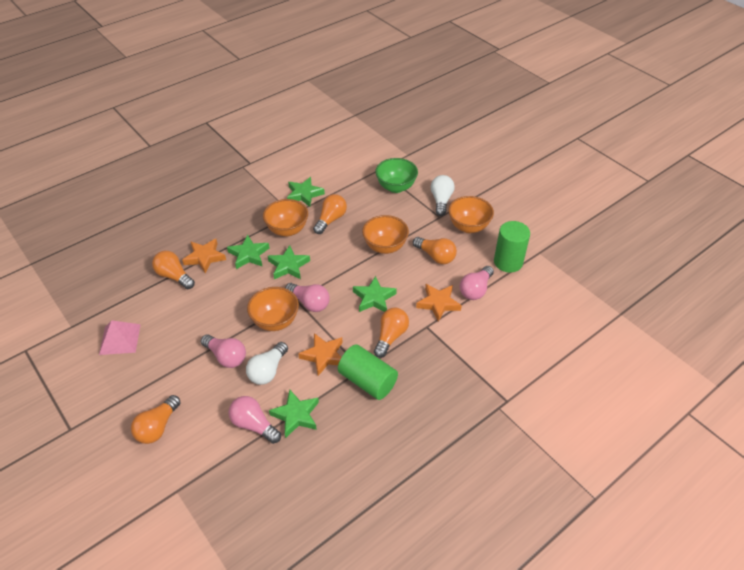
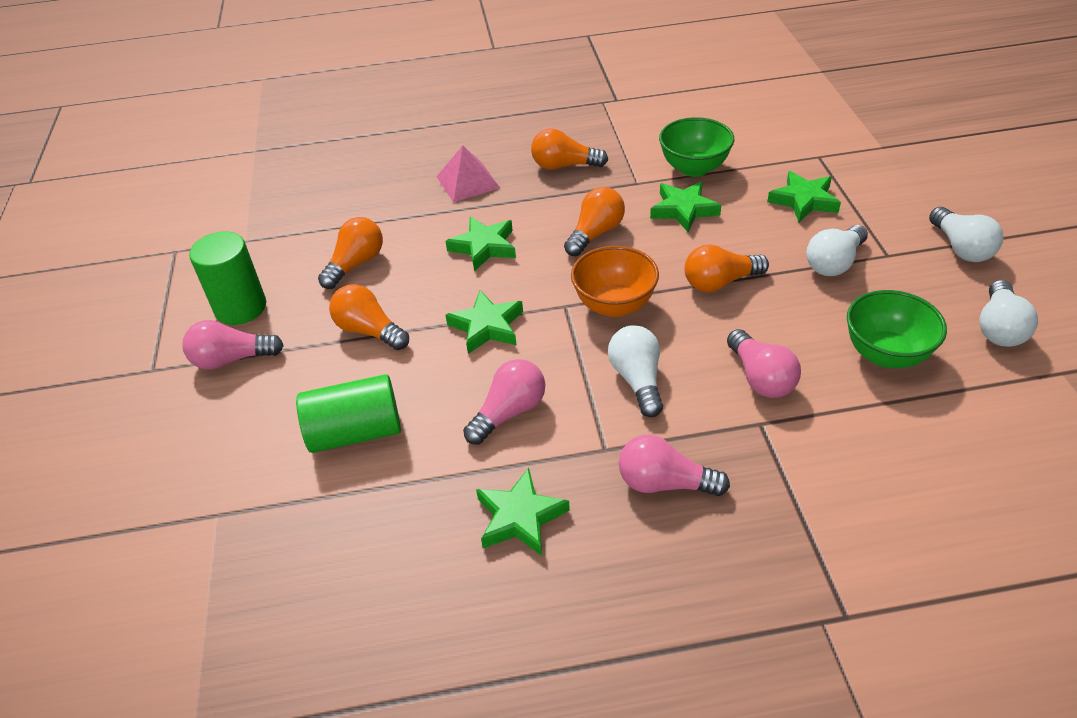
green bowl: 1 -> 2
orange bowl: 4 -> 1
orange star: 3 -> 0
white light bulb: 2 -> 4

